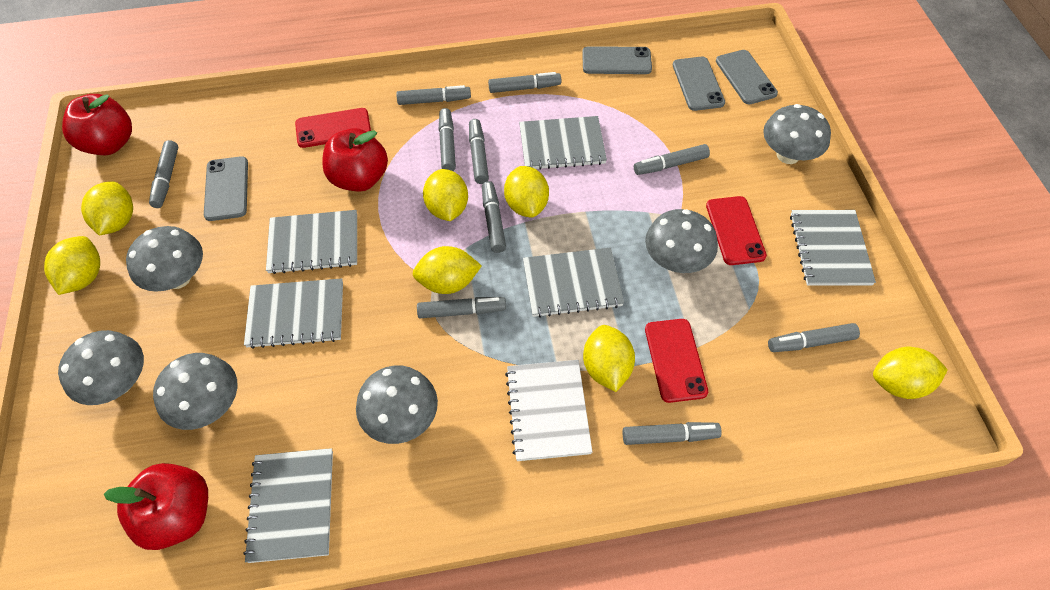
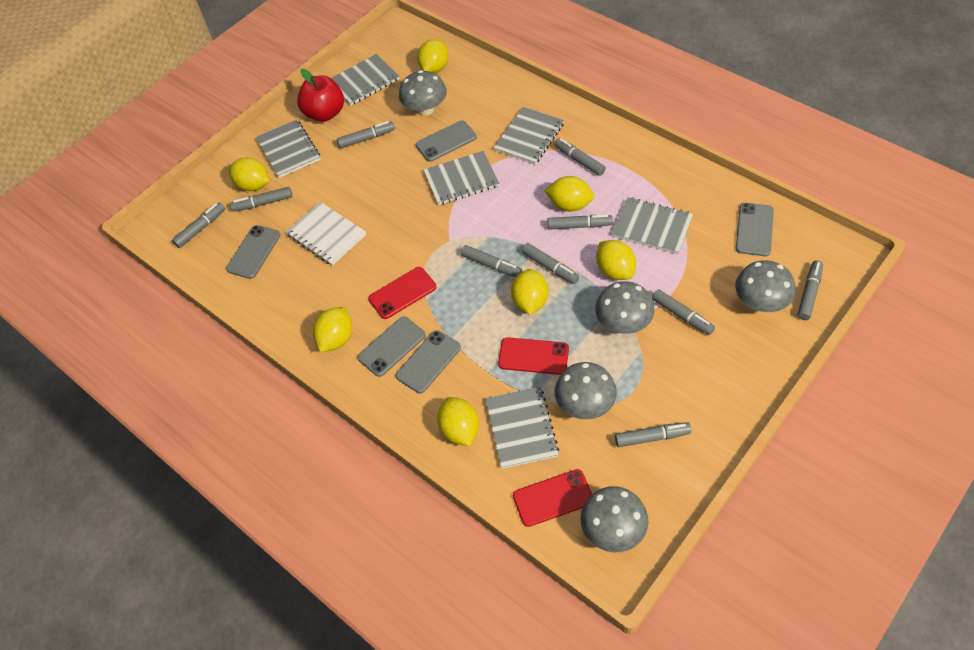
grey mushroom: 6 -> 5
grey phone: 4 -> 5
red apple: 3 -> 1

